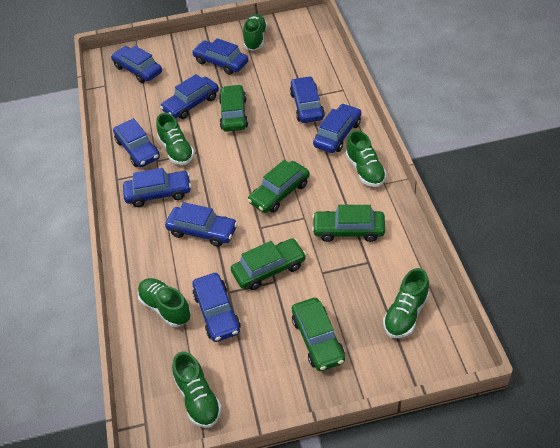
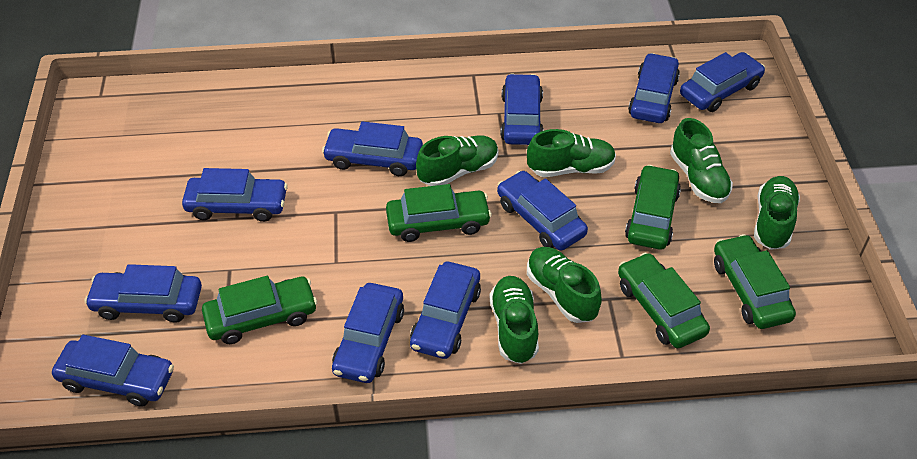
blue car: 9 -> 10

